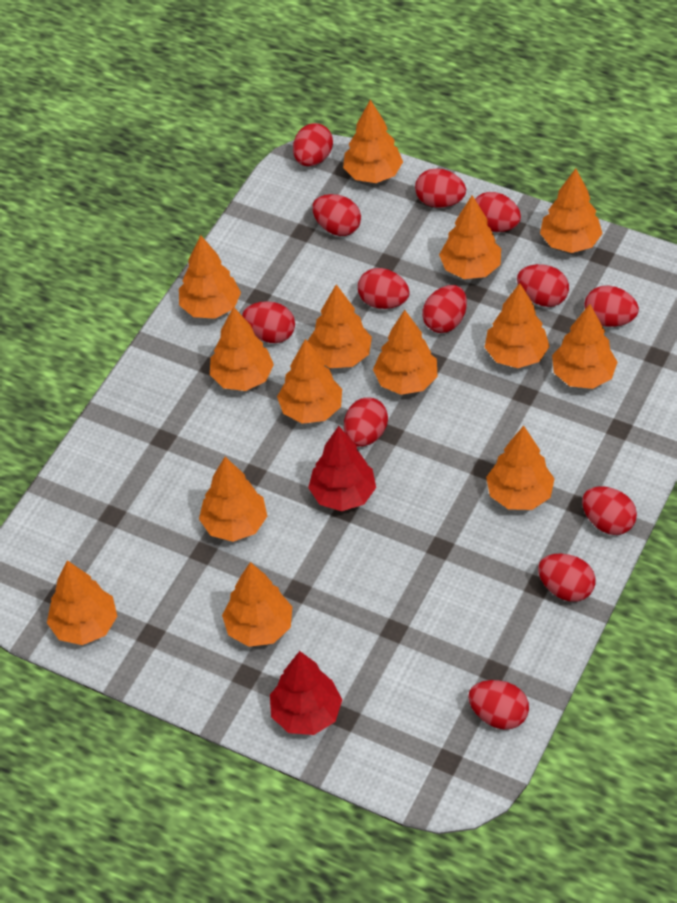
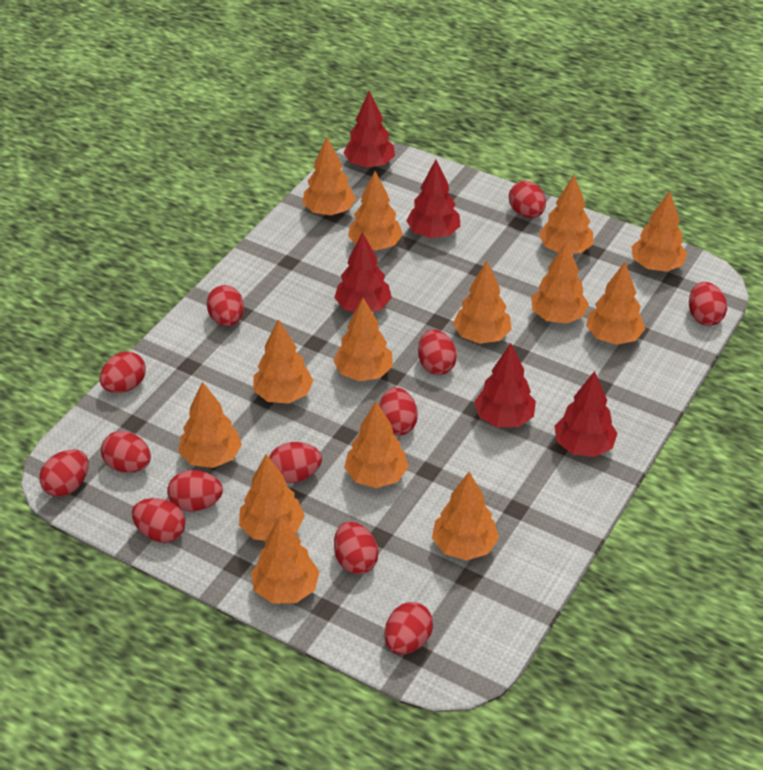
red tree: 2 -> 5

